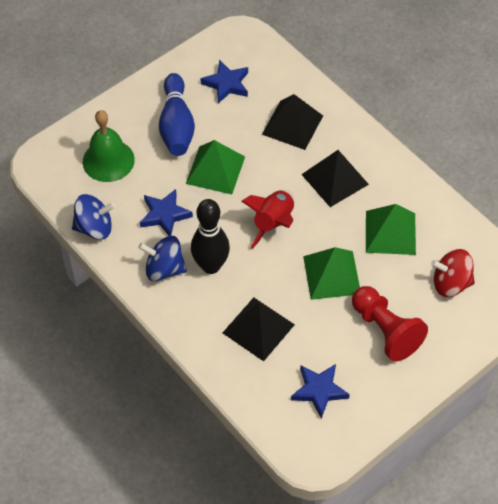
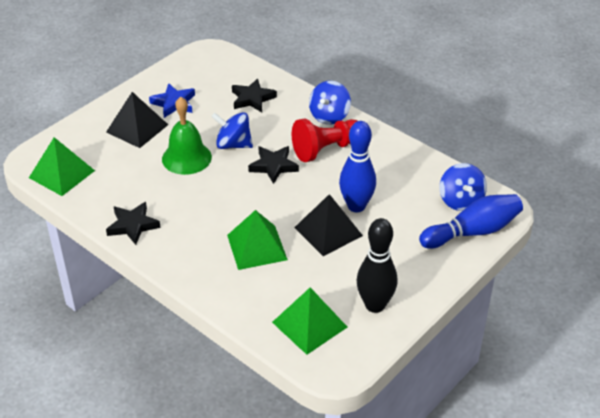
black pyramid: 3 -> 2
black star: 0 -> 3
blue bowling pin: 1 -> 2
blue spinning top: 2 -> 3
blue star: 3 -> 1
red rocket: 1 -> 0
red spinning top: 1 -> 0

